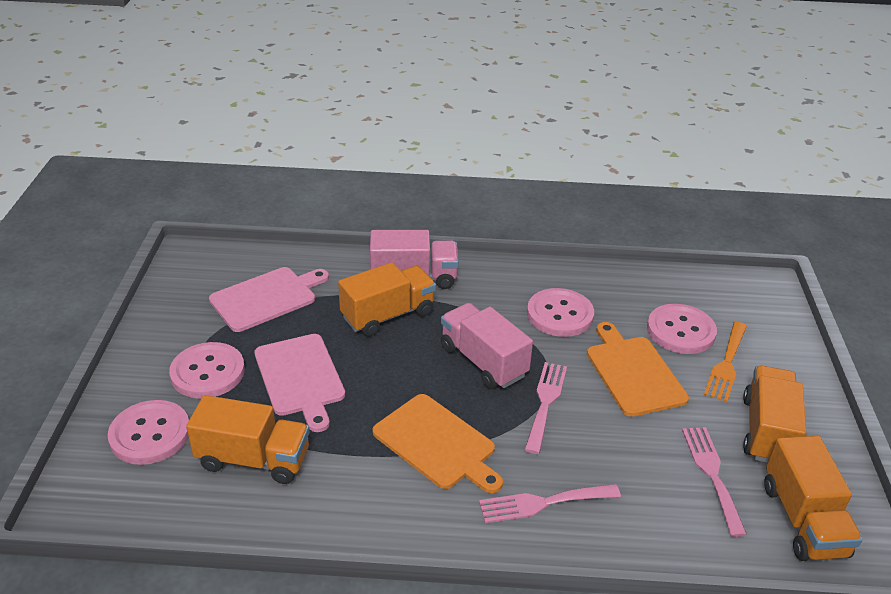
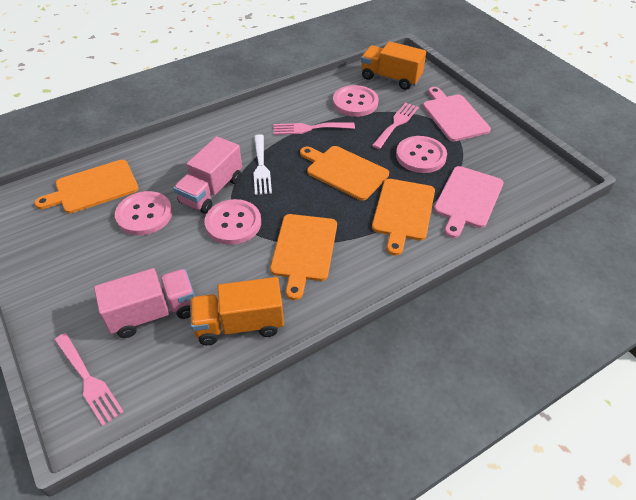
orange cutting board: 2 -> 4
orange fork: 1 -> 0
orange truck: 4 -> 2
white fork: 0 -> 1

